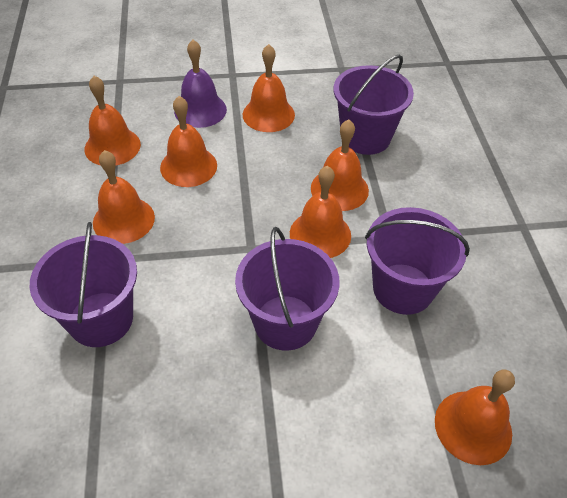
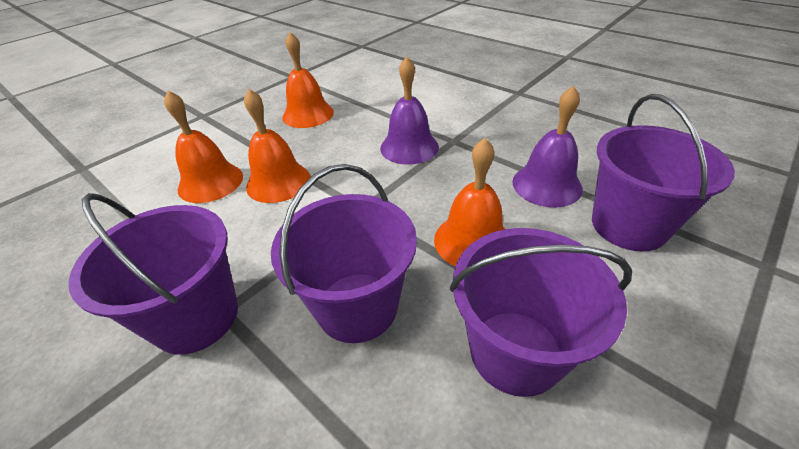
orange bell: 7 -> 4
purple bell: 1 -> 2

